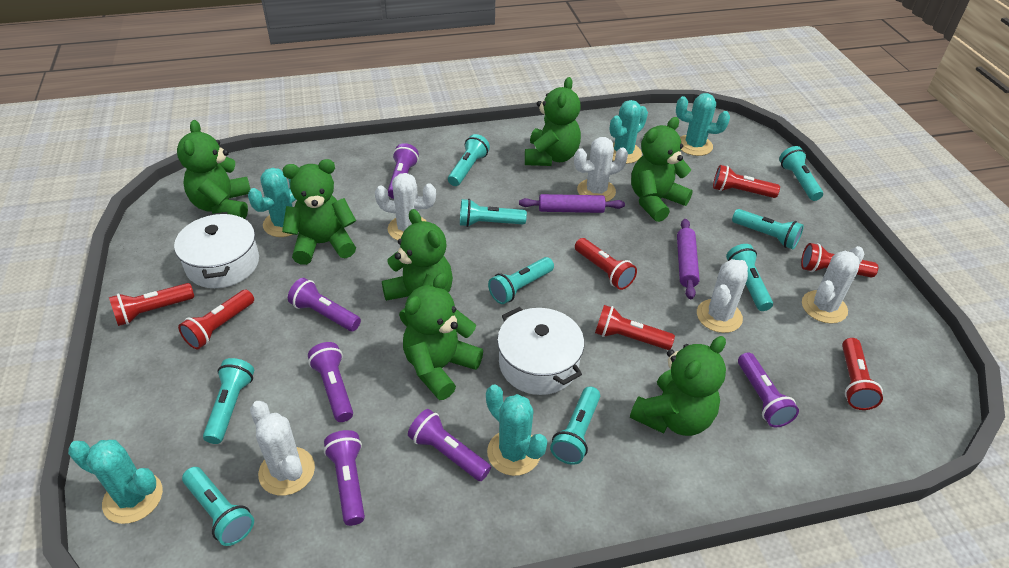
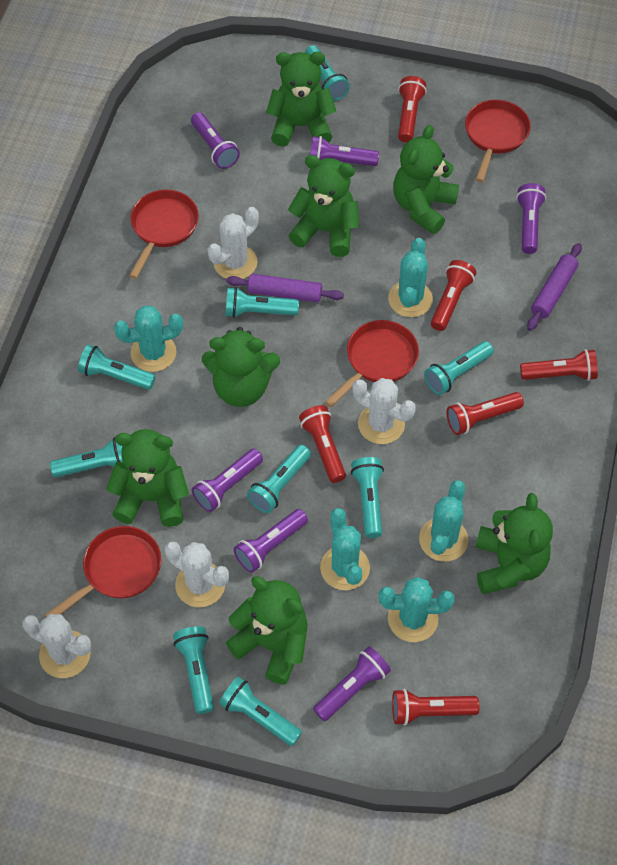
red flashlight: 7 -> 6
red pan: 0 -> 4
white cactus: 5 -> 4
white pot: 2 -> 0

